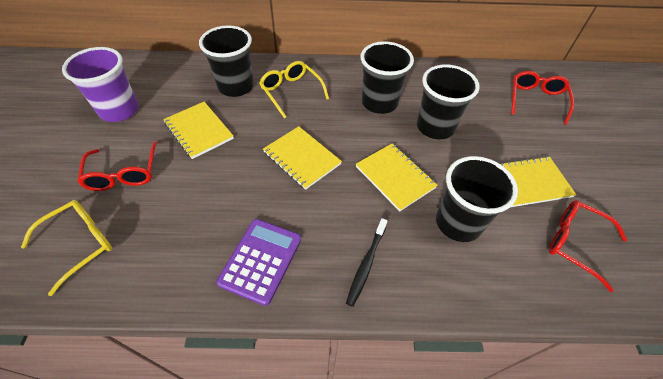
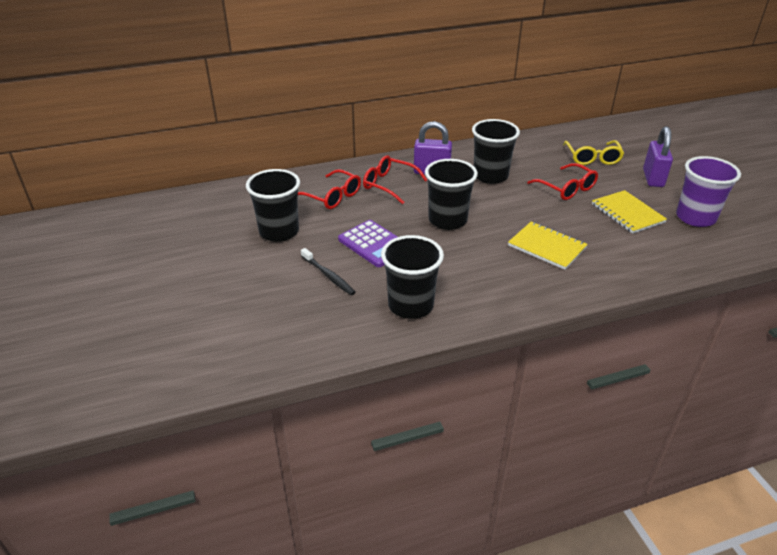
purple padlock: 0 -> 2
yellow glasses: 2 -> 1
yellow notebook: 4 -> 2

